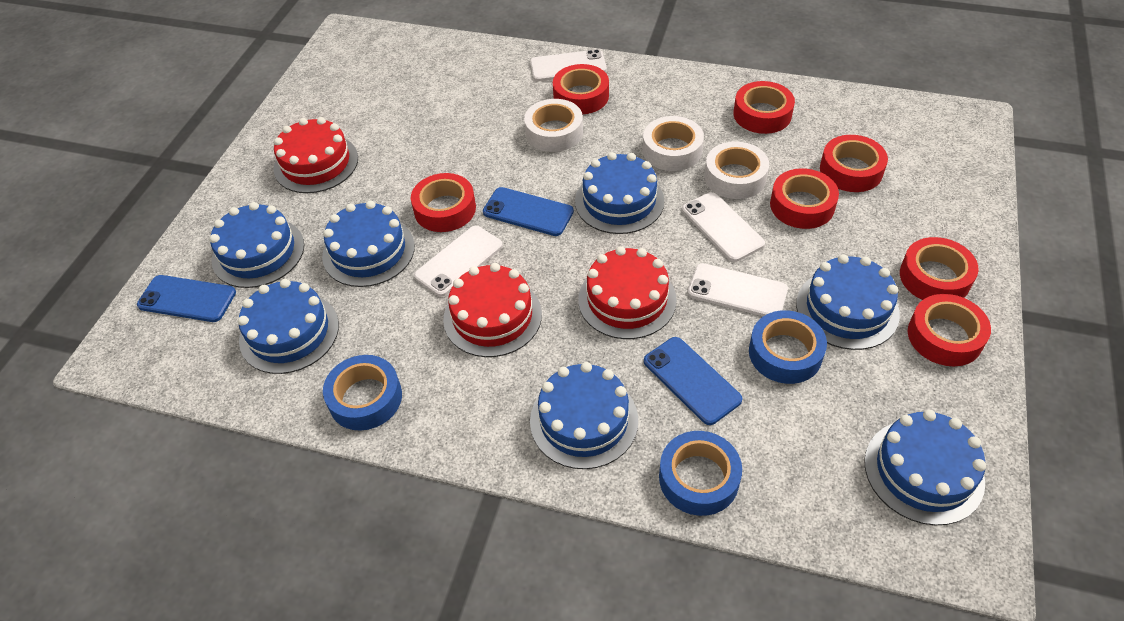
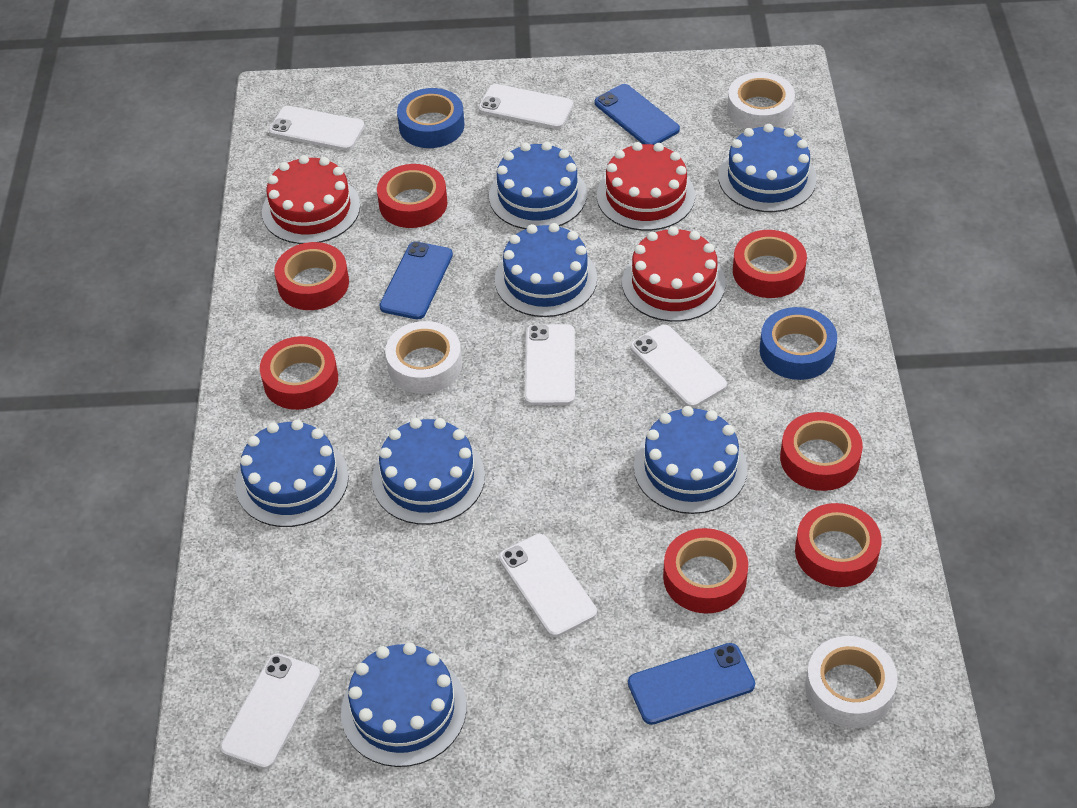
blue tape: 3 -> 2
white phone: 4 -> 6

